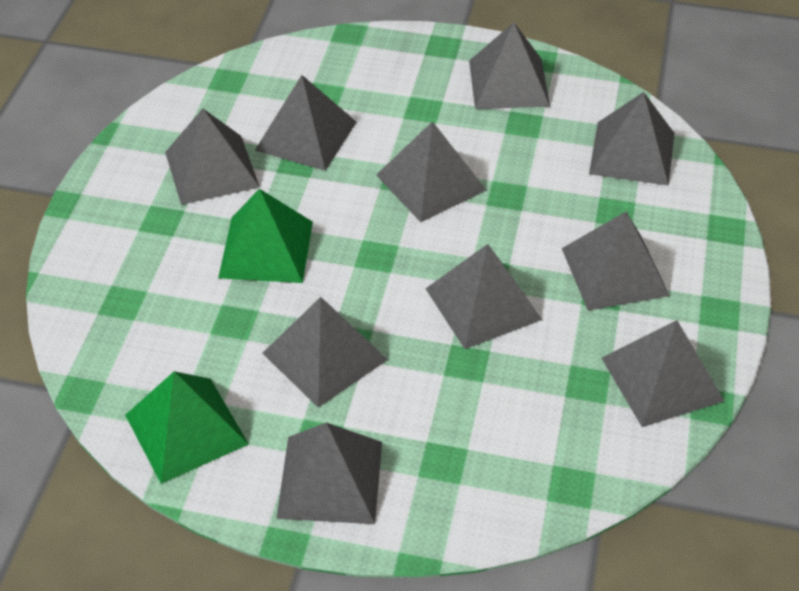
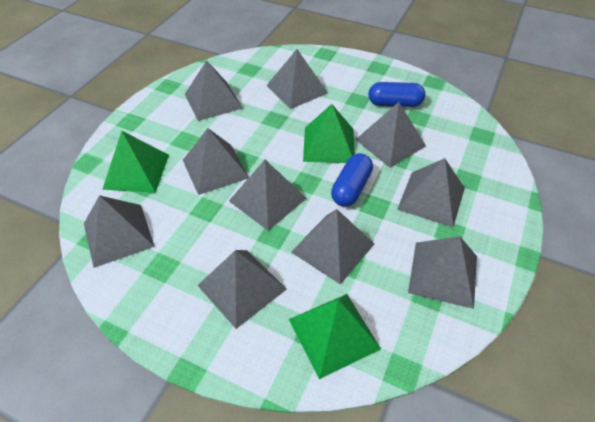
blue capsule: 0 -> 2
green pyramid: 2 -> 3

